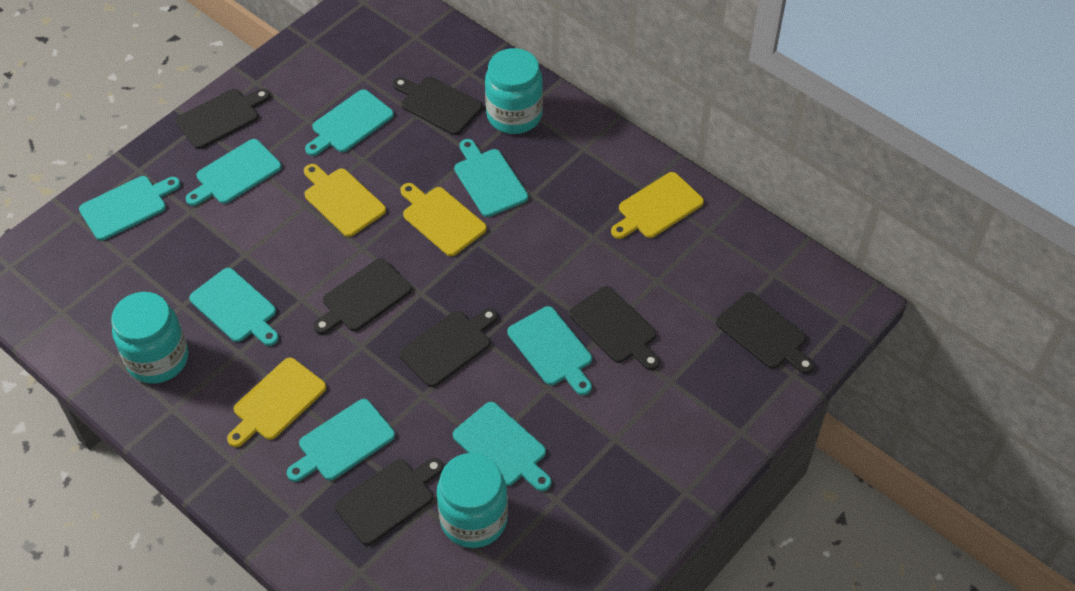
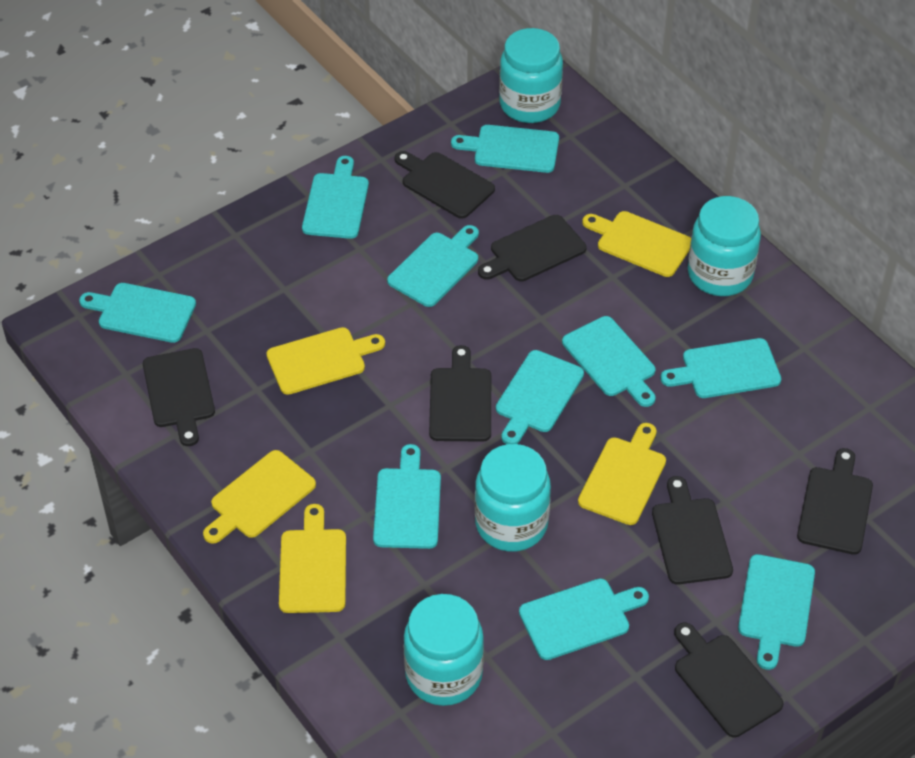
turquoise cutting board: 8 -> 10
turquoise jar: 3 -> 4
yellow cutting board: 4 -> 5

